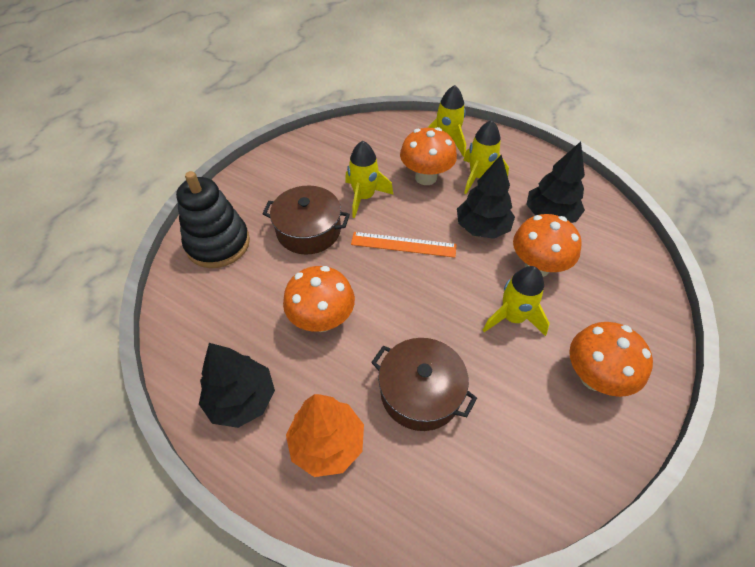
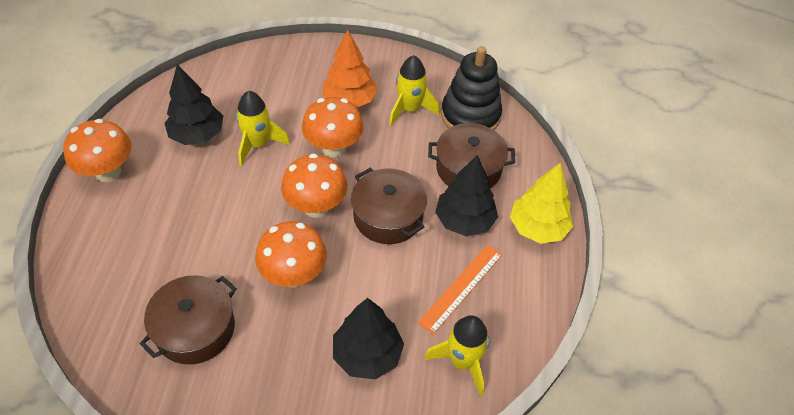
brown pot: 2 -> 3
yellow rocket: 4 -> 3
yellow tree: 0 -> 1

